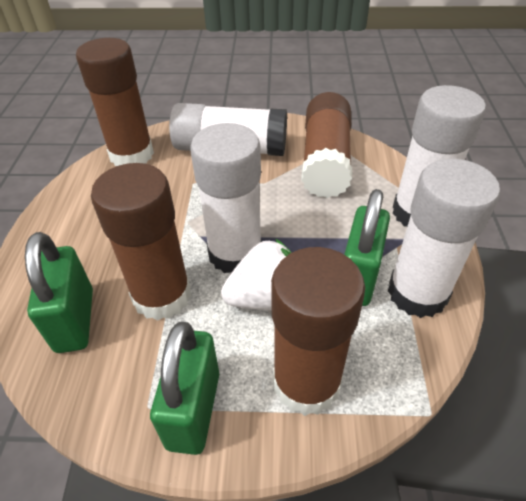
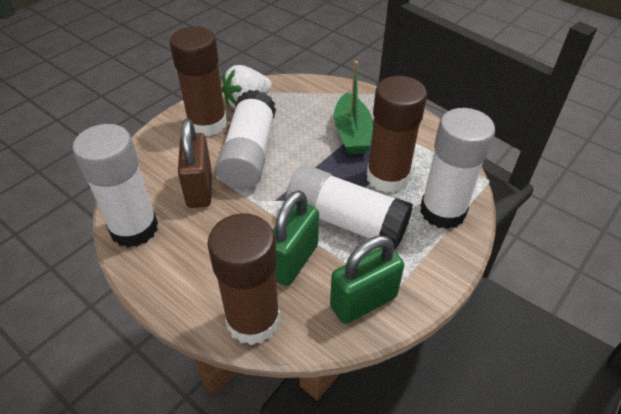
brown glue stick: 4 -> 3
brown padlock: 0 -> 1
green boat: 0 -> 1
green padlock: 3 -> 2

